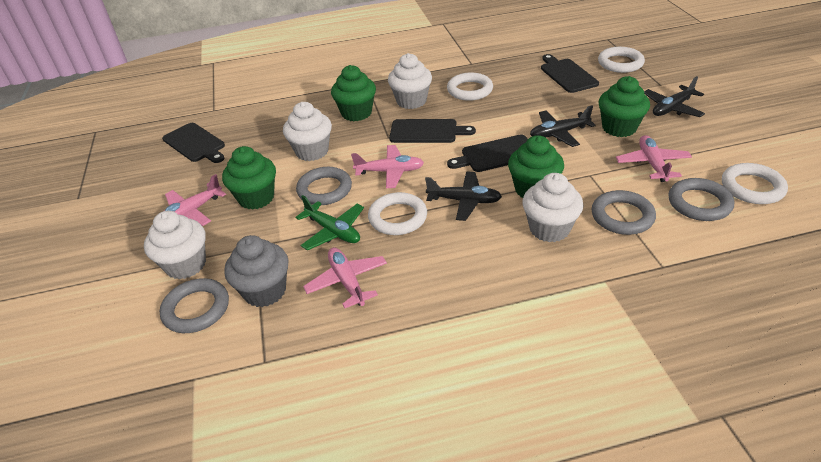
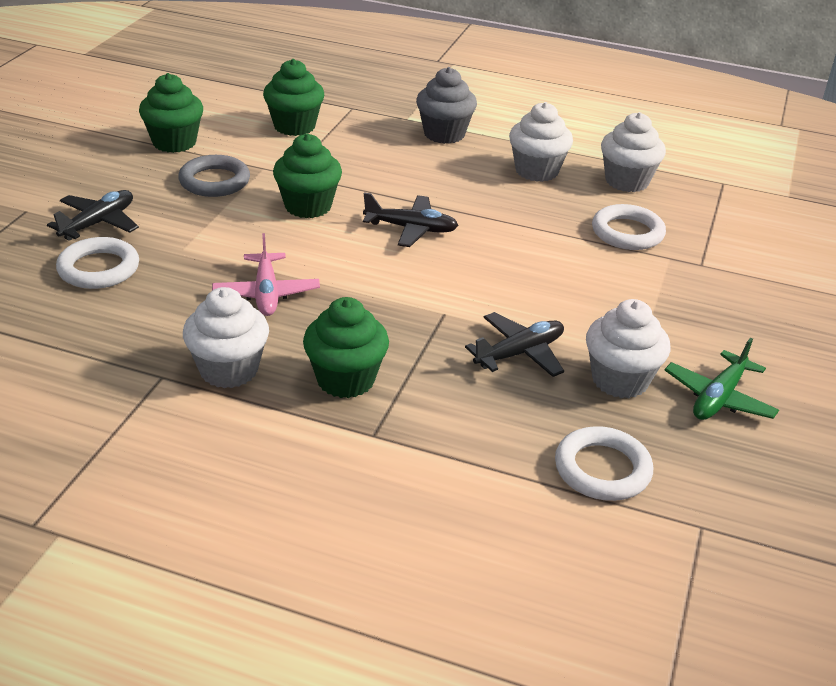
black cutting board: 4 -> 0
grey ring: 4 -> 1
pink plane: 4 -> 1
white ring: 4 -> 3

